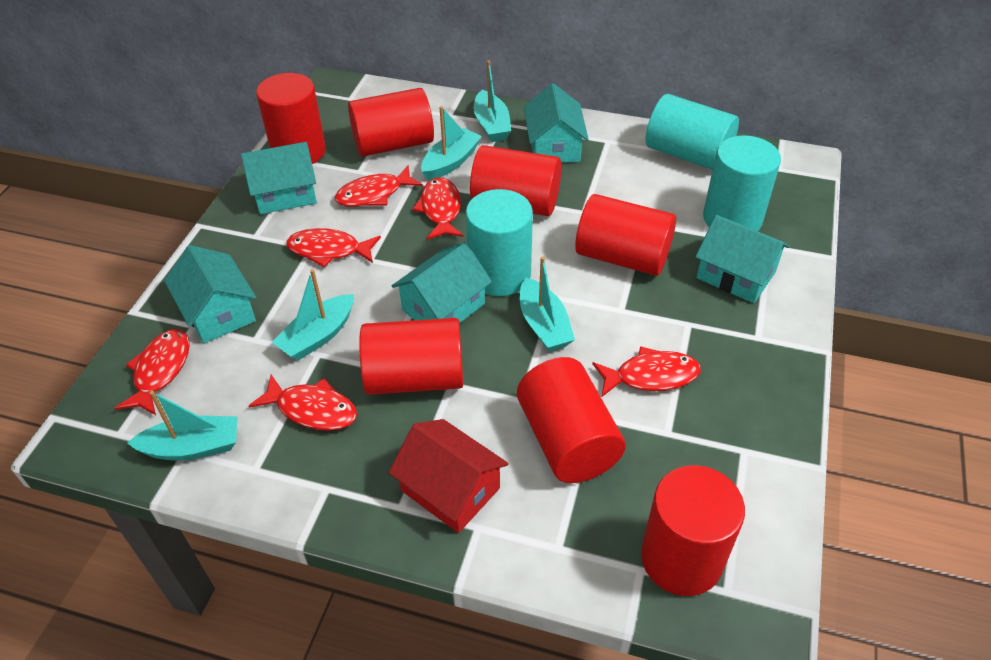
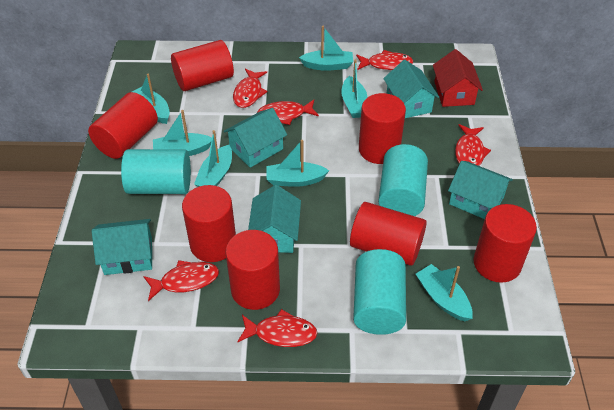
turquoise boat: 5 -> 7

